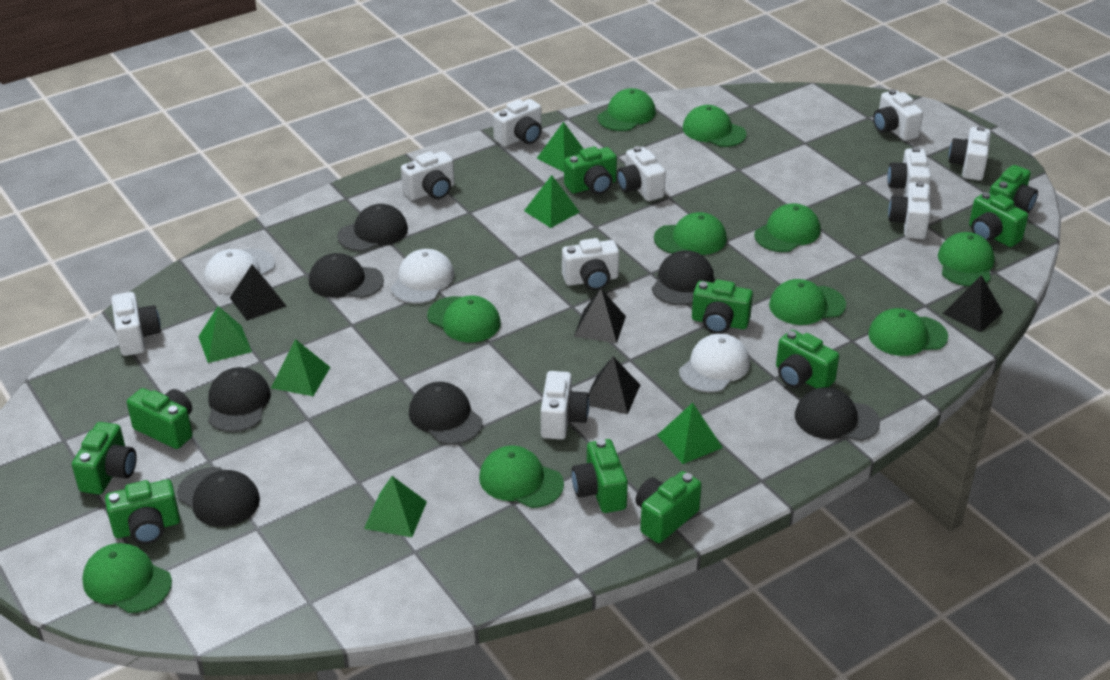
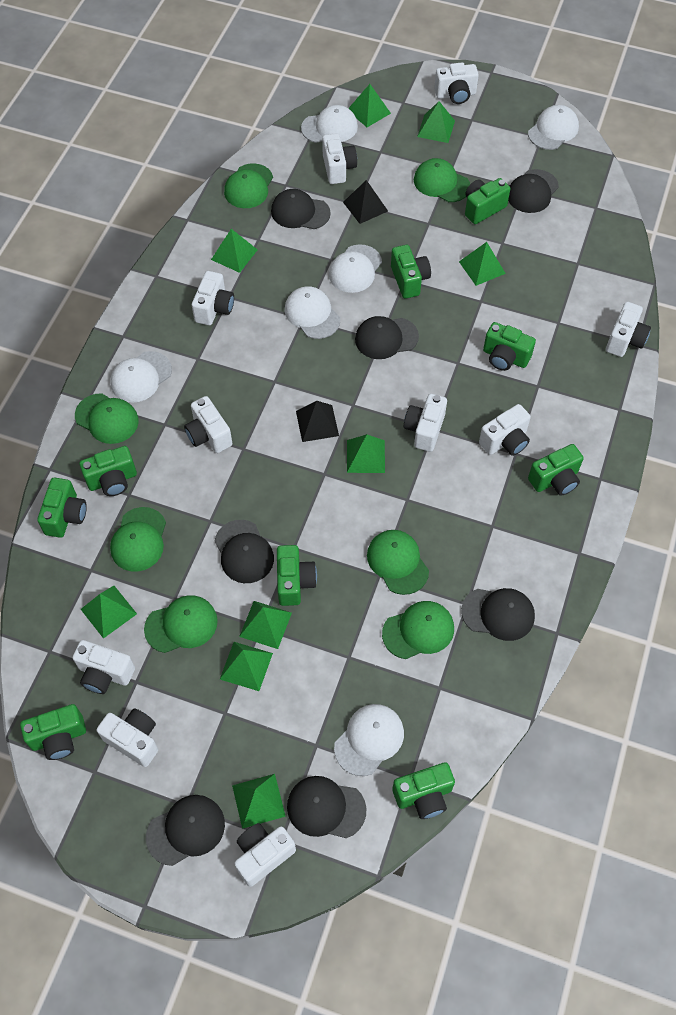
black pyramid: 4 -> 2
green camera: 10 -> 9
green cap: 10 -> 7
green pyramid: 6 -> 9
white cap: 3 -> 6

